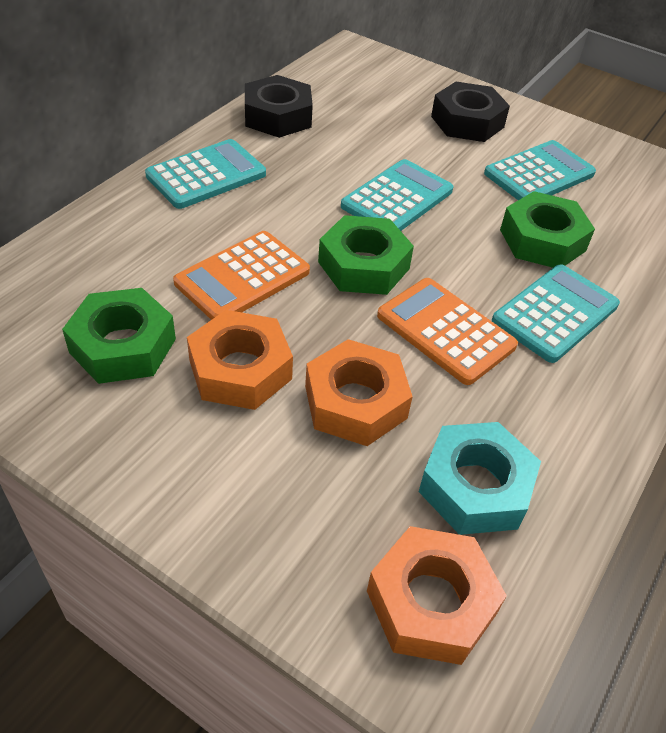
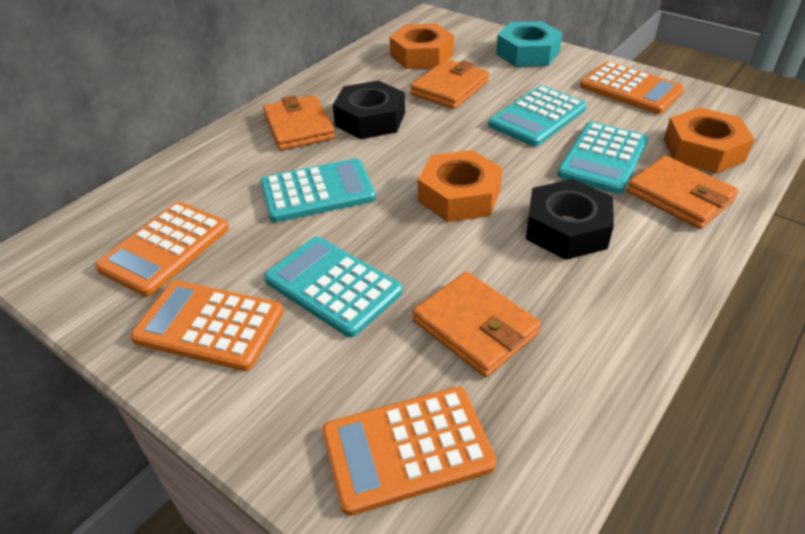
green nut: 3 -> 0
orange calculator: 2 -> 4
orange wallet: 0 -> 4

